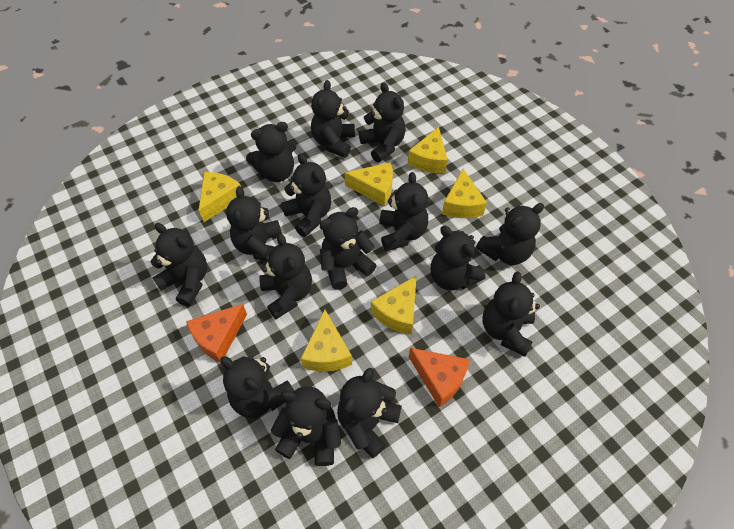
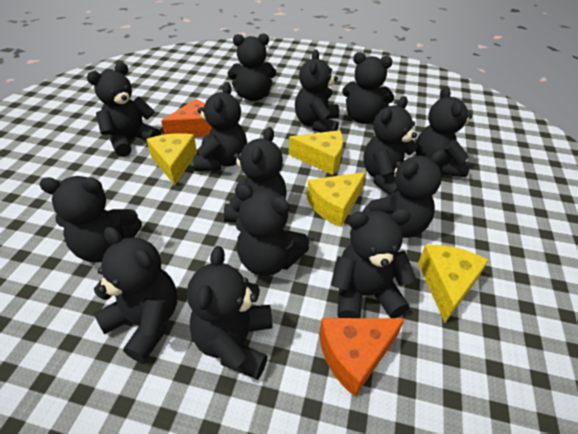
black teddy bear: 15 -> 14
yellow cheese: 6 -> 4

